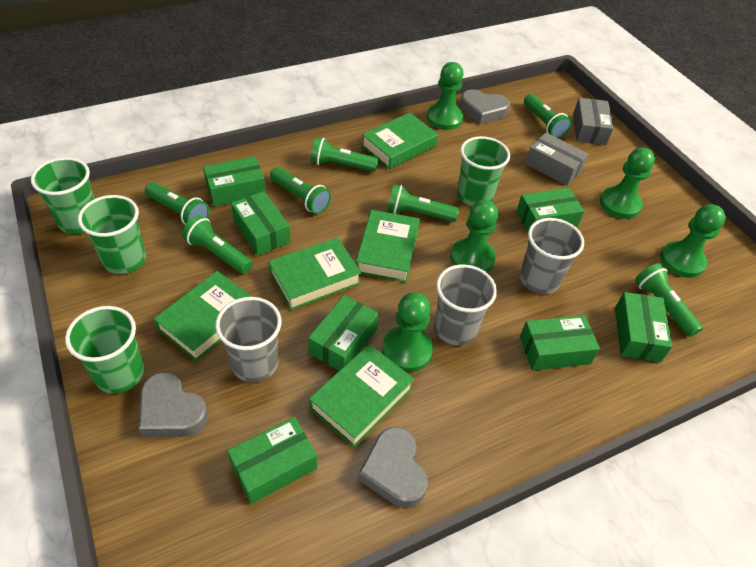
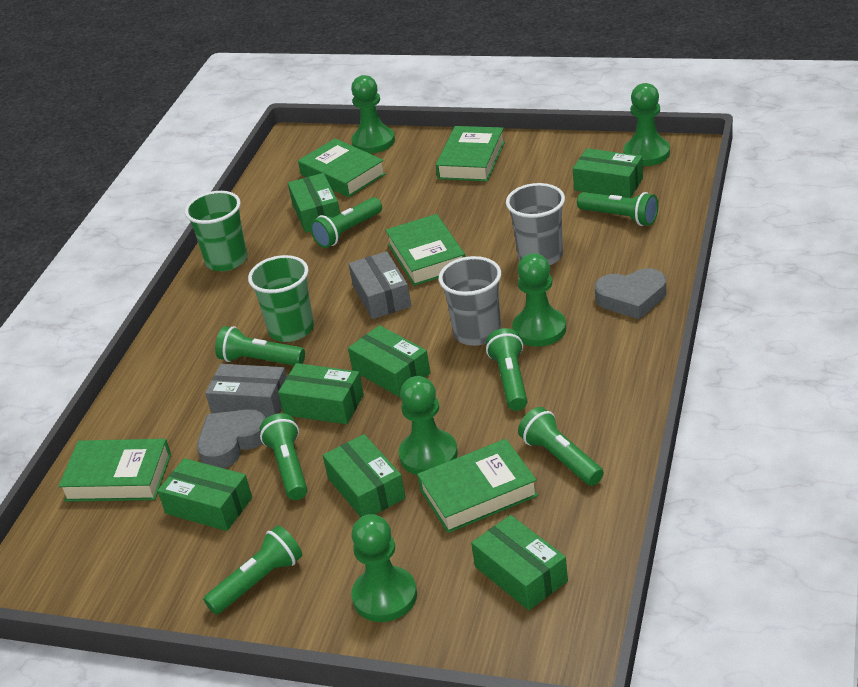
green cup: 4 -> 2
grey cup: 3 -> 2
grey heart: 3 -> 2

